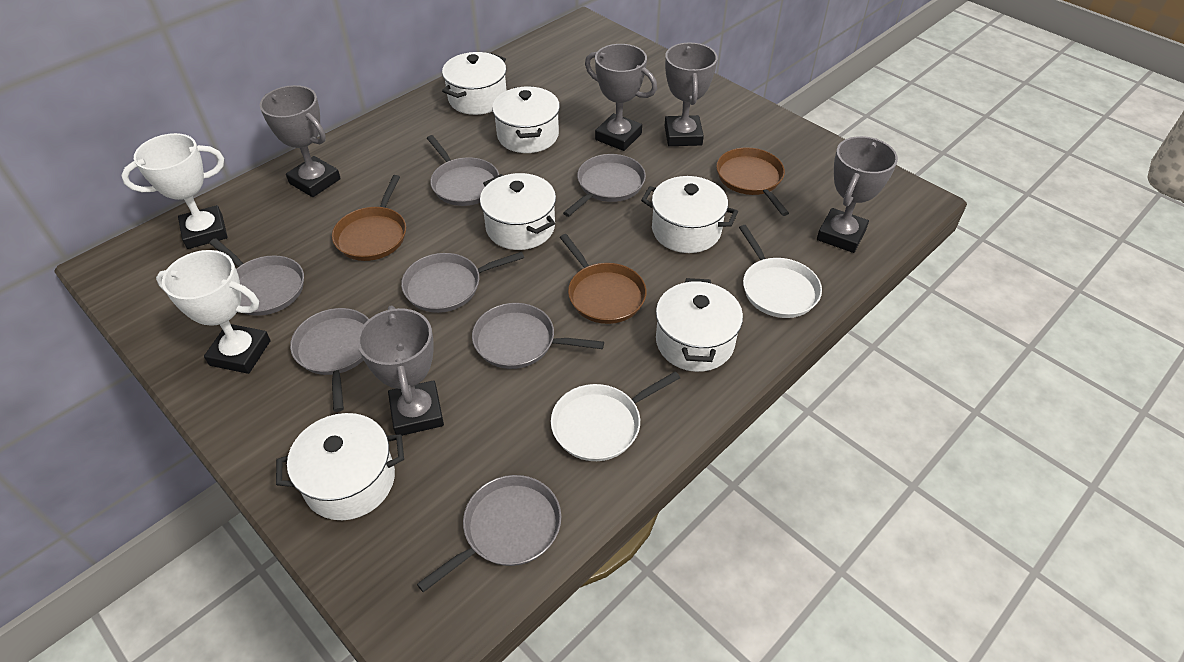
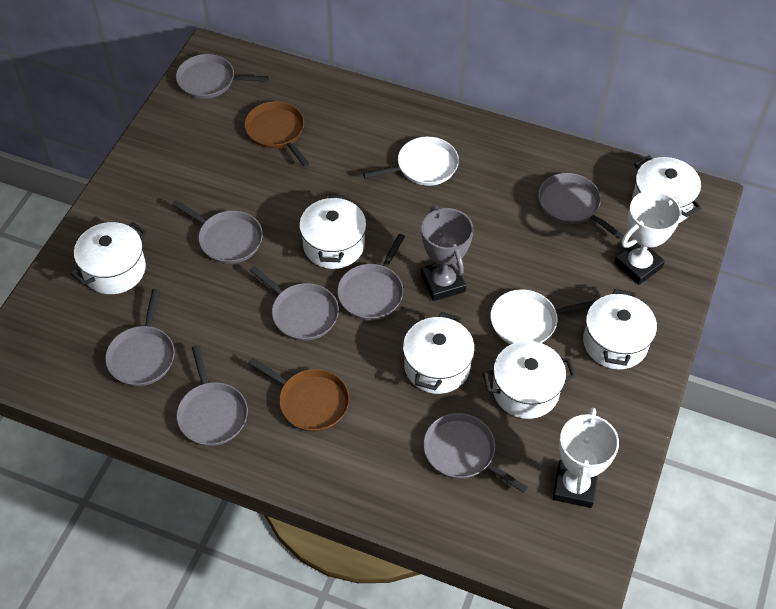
brown pan: 3 -> 2
grey pan: 7 -> 8
grey trophy: 5 -> 1

